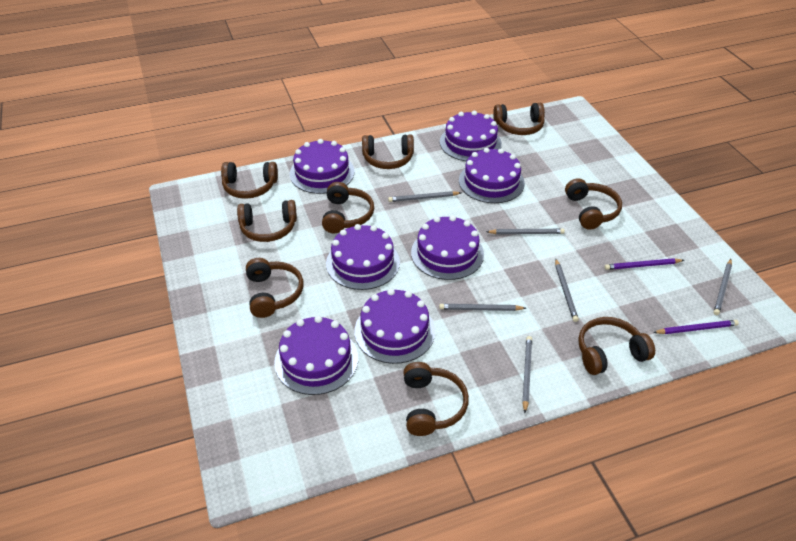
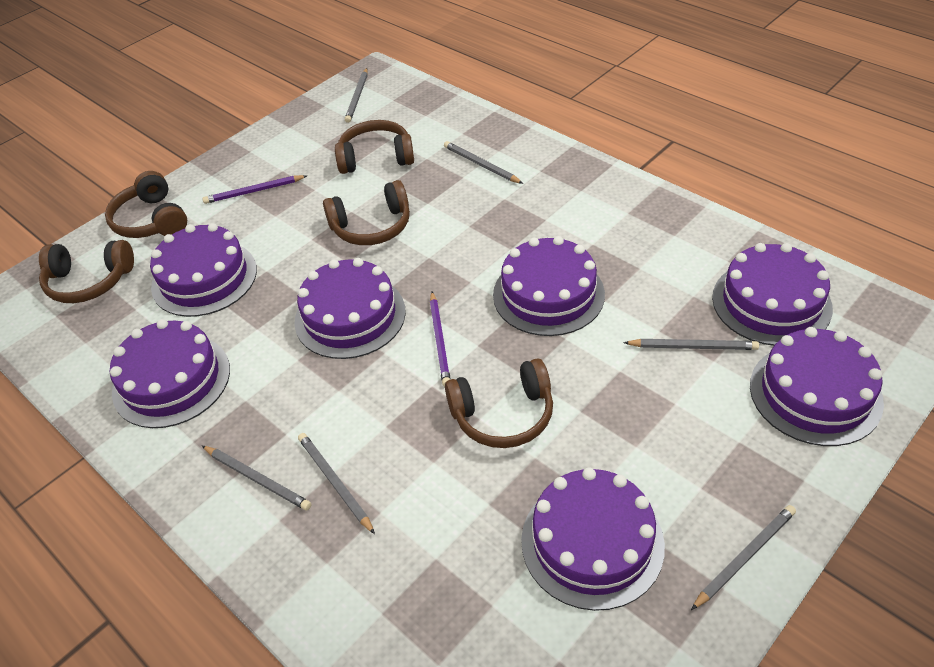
brown headphones: 9 -> 5

